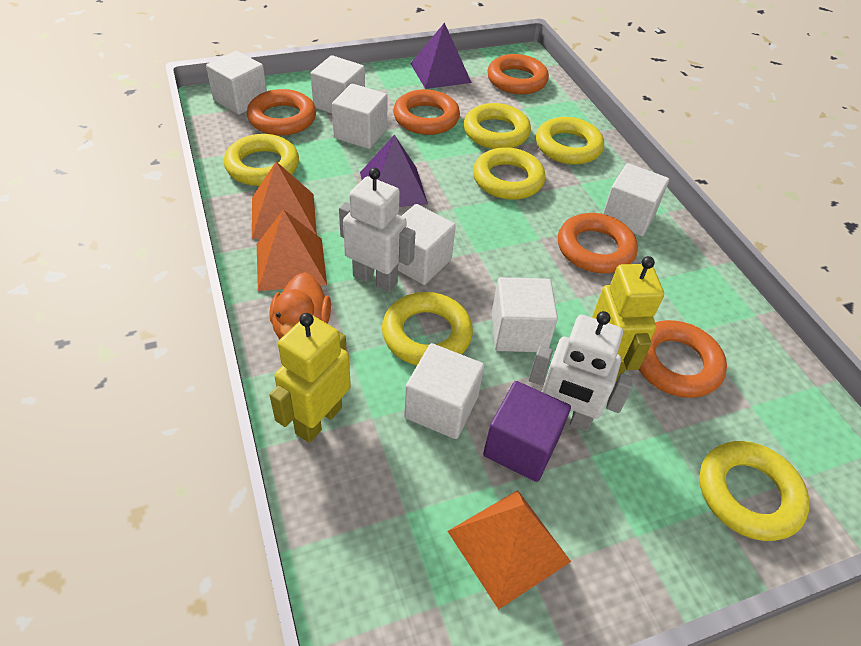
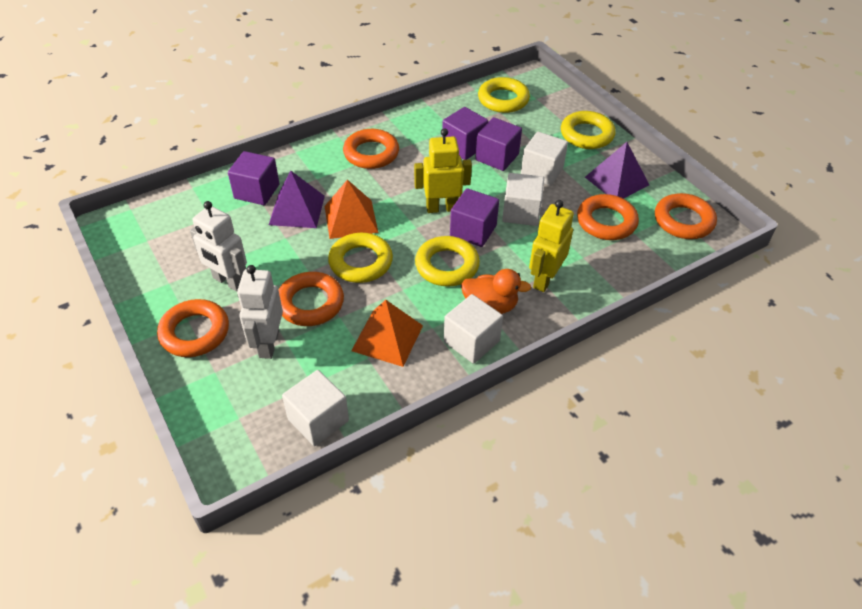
orange pyramid: 3 -> 2
purple cube: 1 -> 4
white cube: 7 -> 4
yellow ring: 6 -> 4

